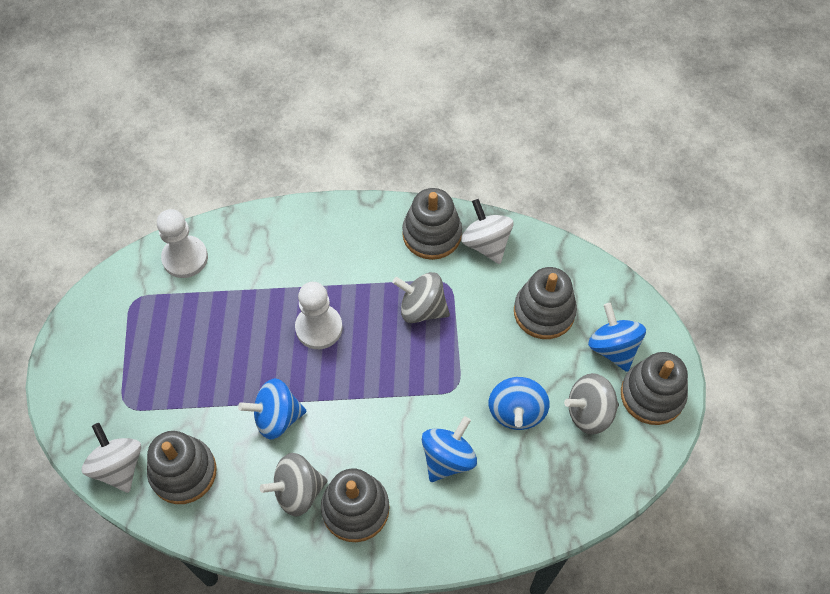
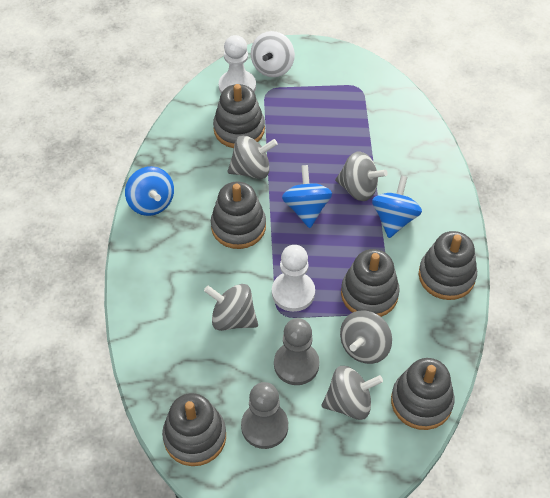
blue spinning top: 4 -> 3
grey pawn: 0 -> 2
grey spinning top: 3 -> 5
grey stacking toy: 5 -> 6
white spinning top: 2 -> 1

